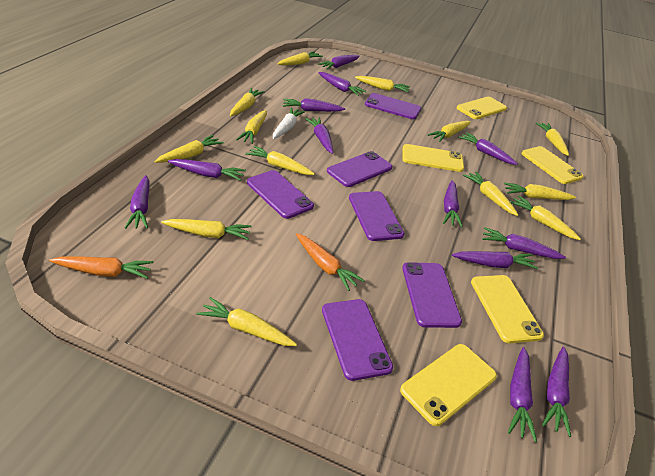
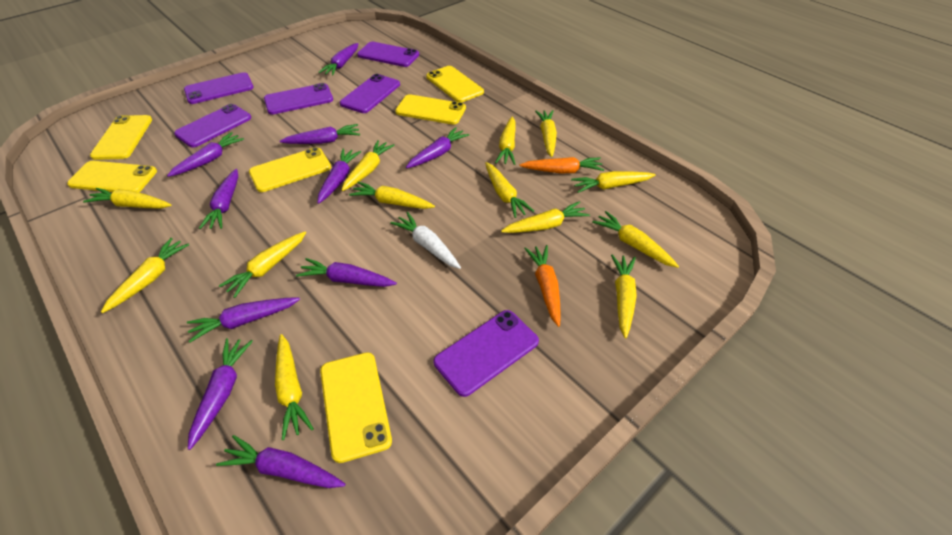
purple carrot: 12 -> 10
yellow phone: 5 -> 6

